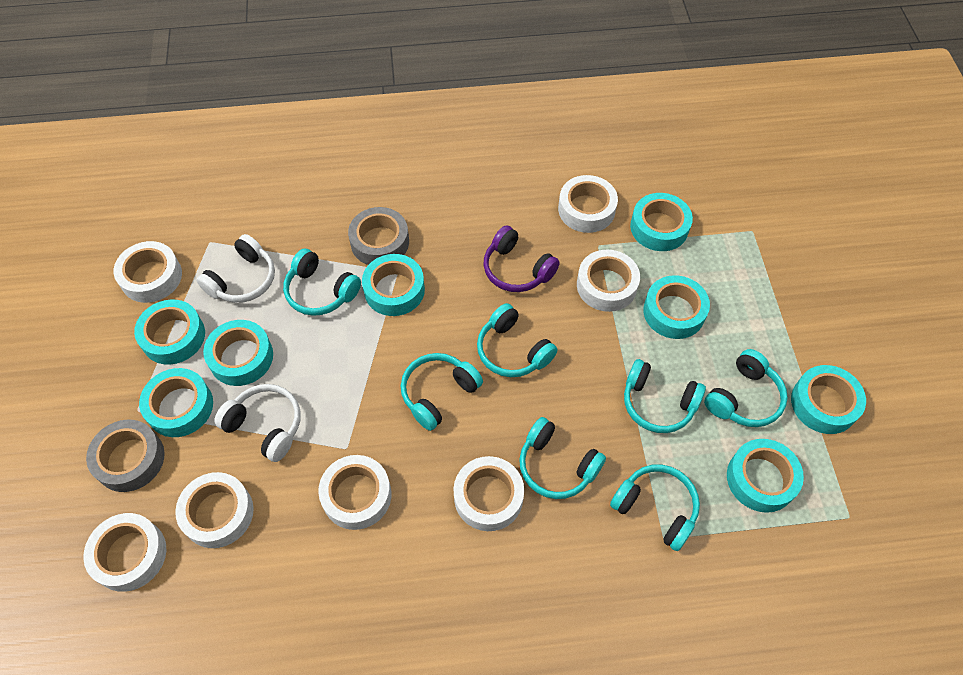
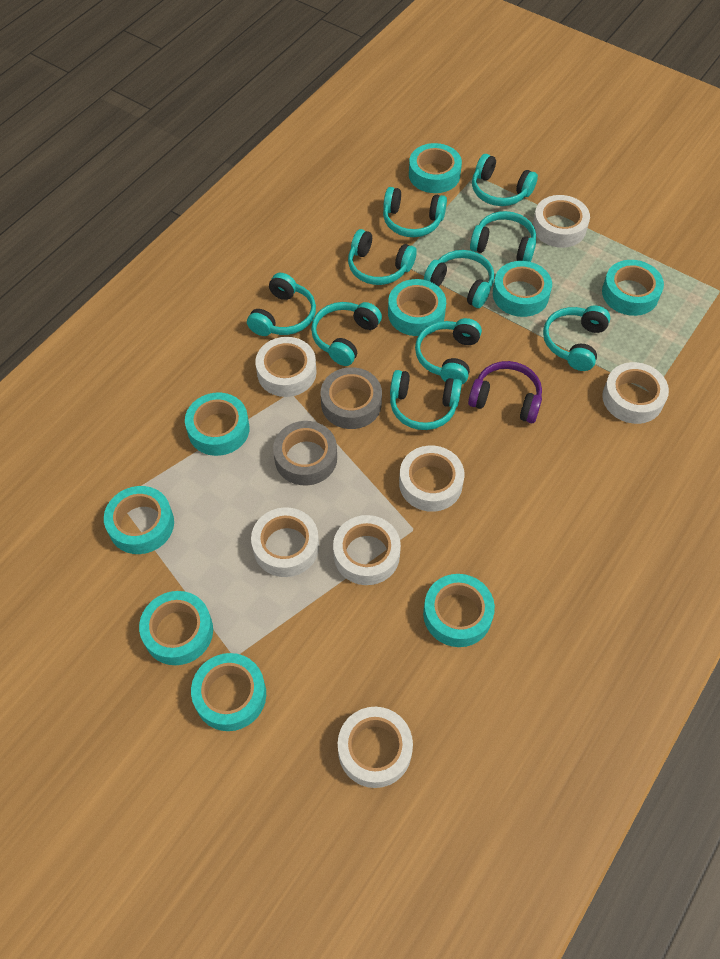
turquoise headphones: 7 -> 10
turquoise tape: 8 -> 9
white headphones: 2 -> 0

